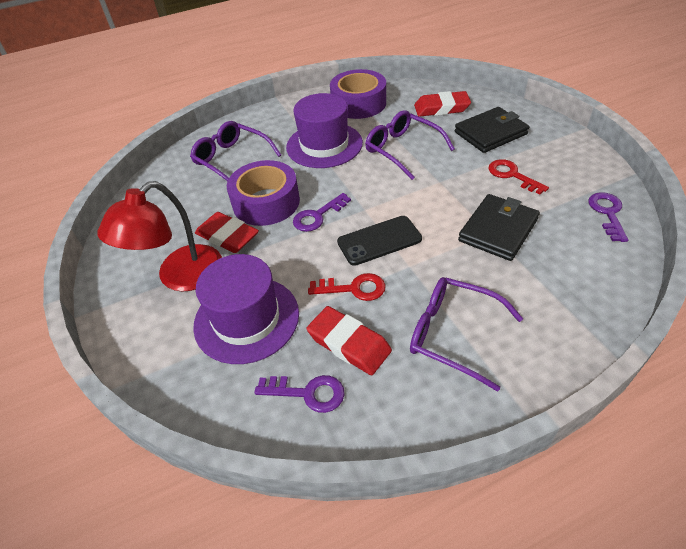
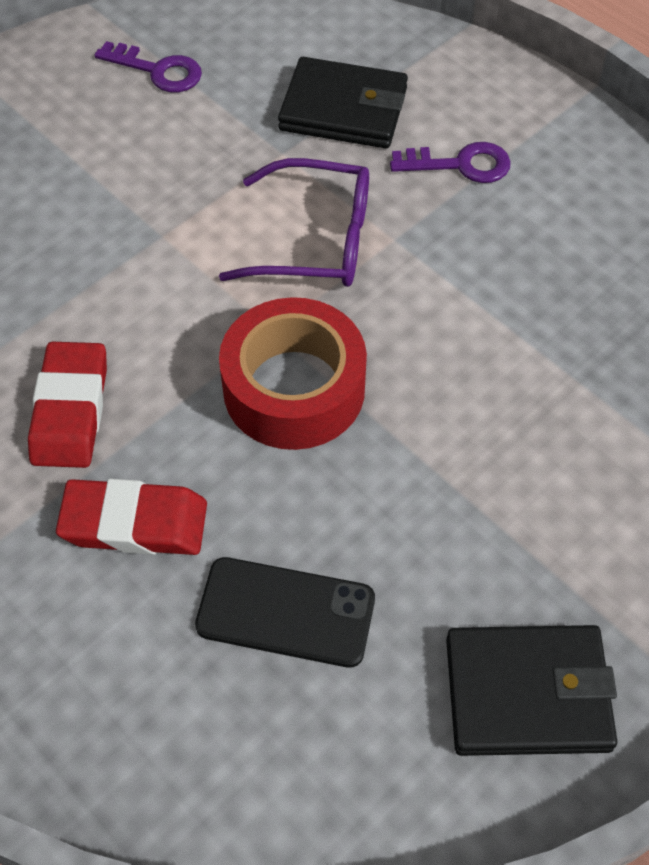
purple glasses: 3 -> 1
purple hat: 2 -> 0
purple key: 3 -> 2
purple tape: 2 -> 0
red eraser: 3 -> 2
red key: 2 -> 0
red lamp: 1 -> 0
red tape: 0 -> 1

